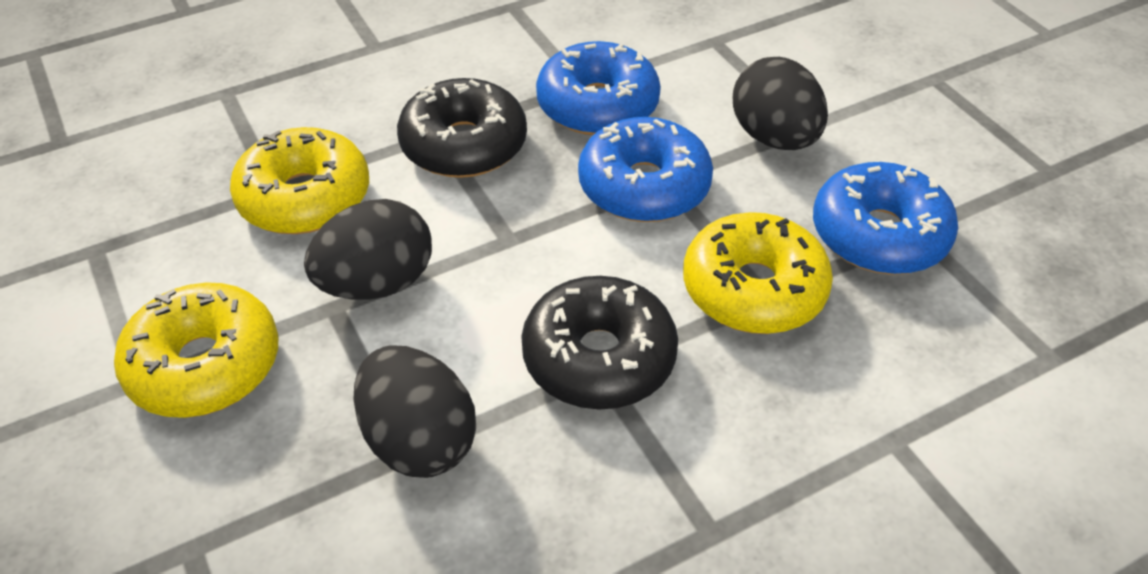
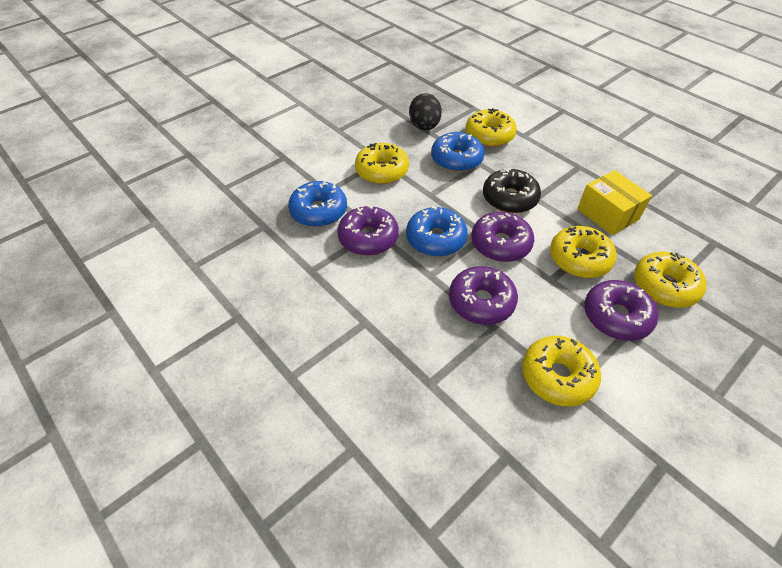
black donut: 2 -> 1
black egg: 3 -> 1
purple donut: 0 -> 4
yellow box: 0 -> 1
yellow donut: 3 -> 5

